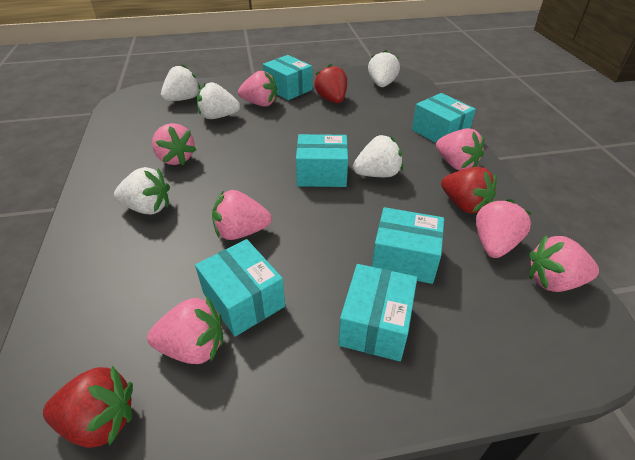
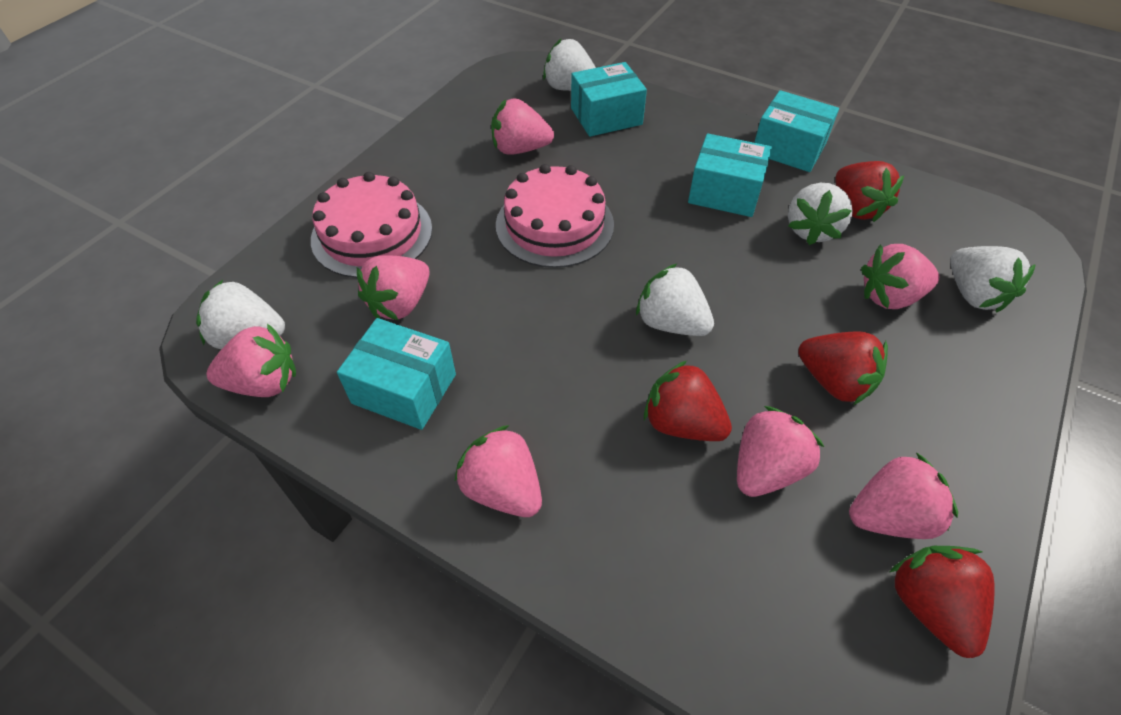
pink cake: 0 -> 2
red strawberry: 3 -> 4
turquoise box: 6 -> 4

